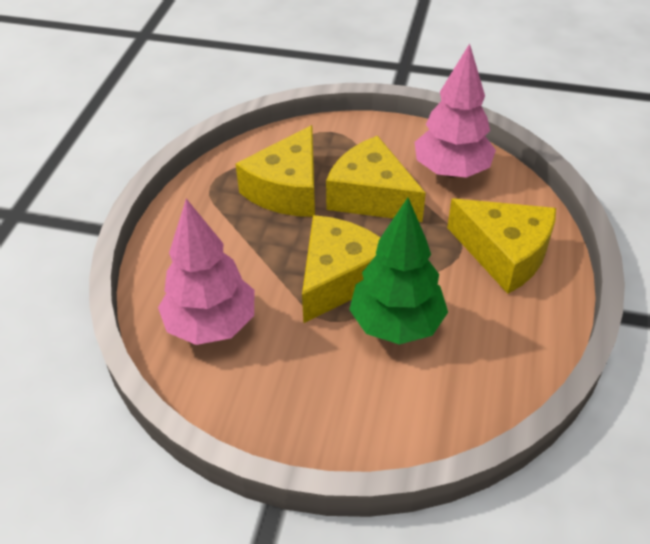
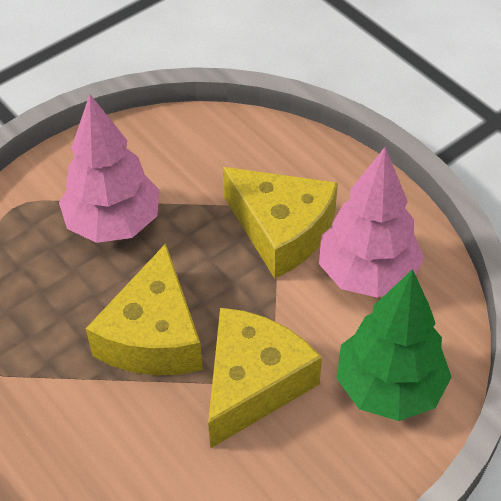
yellow cheese: 4 -> 3

